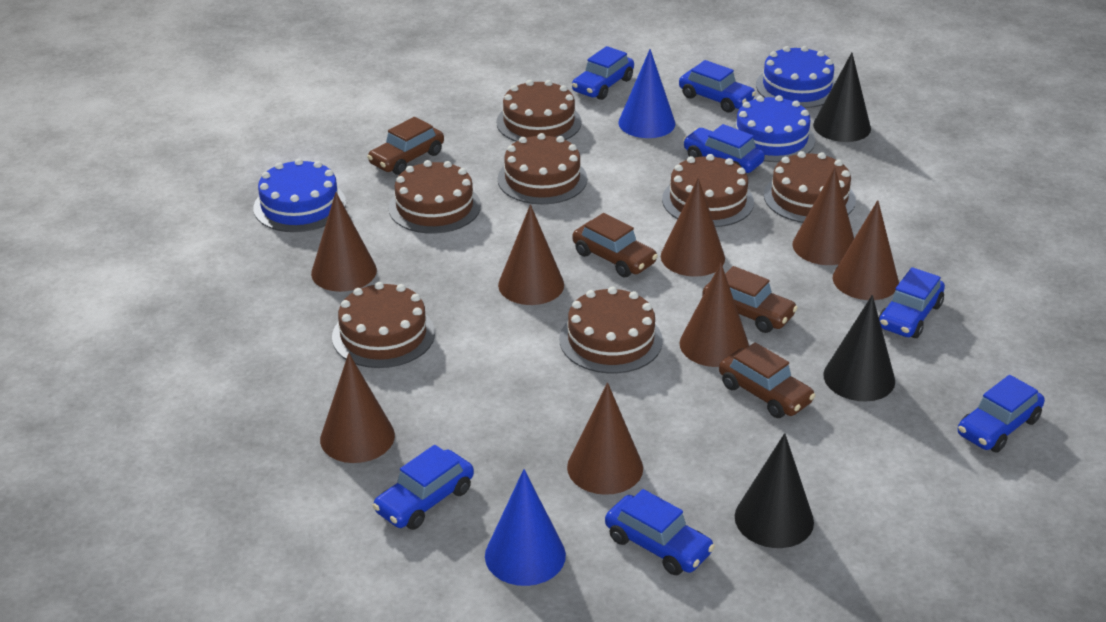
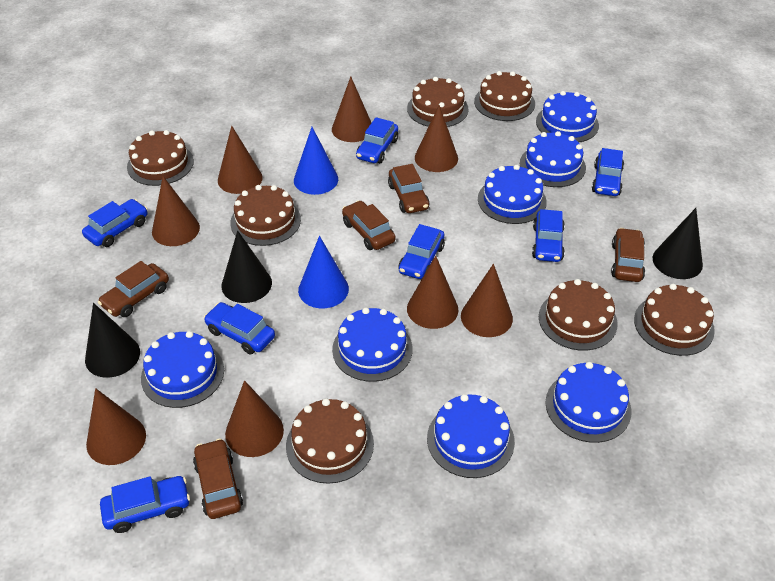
blue cake: 3 -> 7
brown car: 4 -> 5

